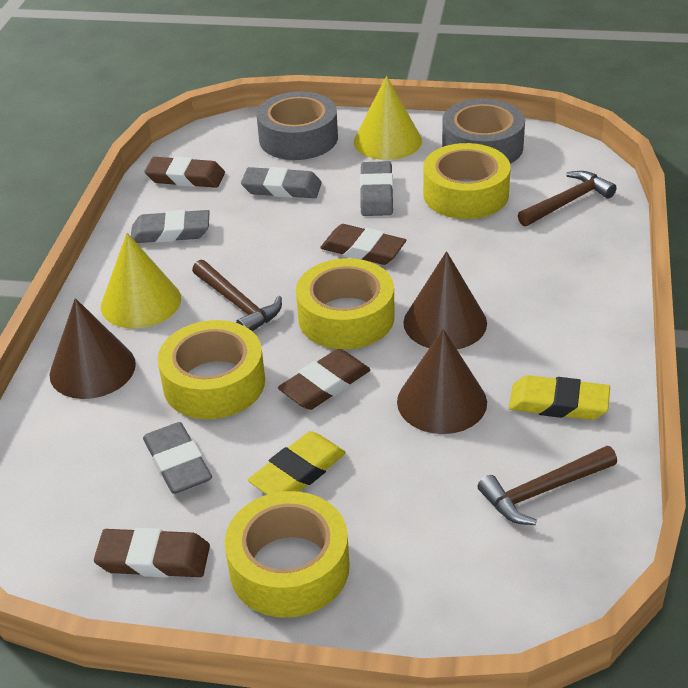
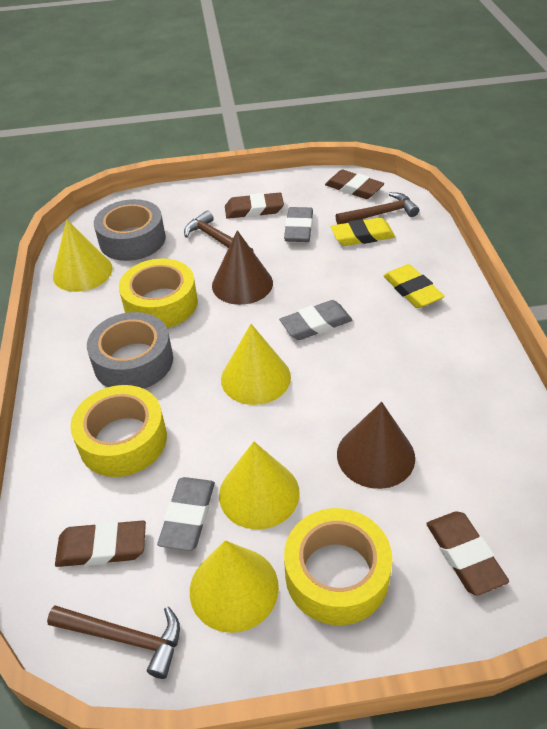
brown cone: 3 -> 2
grey eraser: 4 -> 3
yellow cone: 2 -> 4
yellow tape: 4 -> 3

